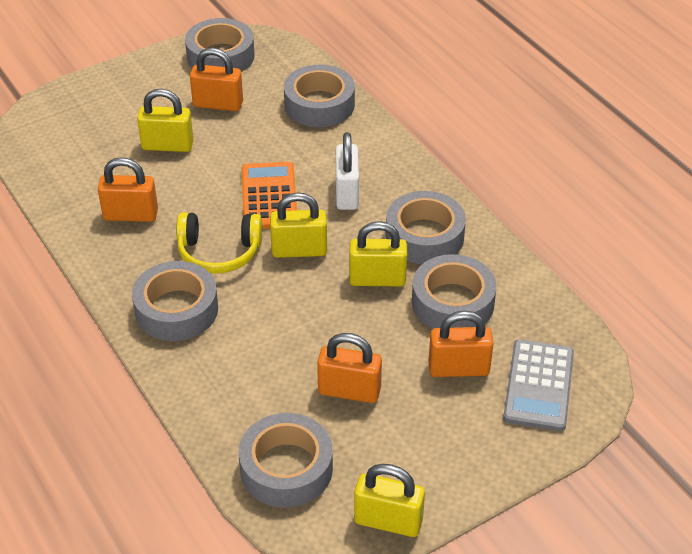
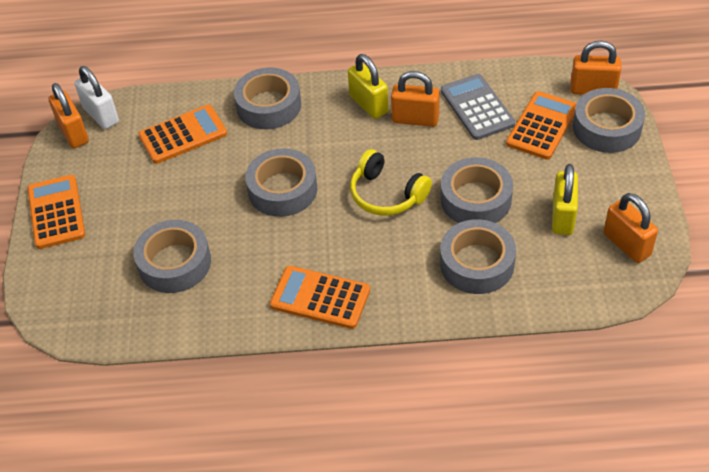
orange calculator: 1 -> 4
yellow padlock: 4 -> 2

